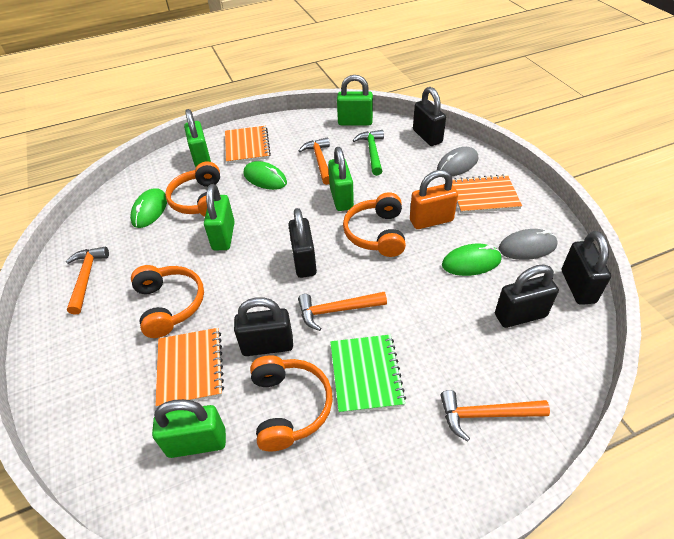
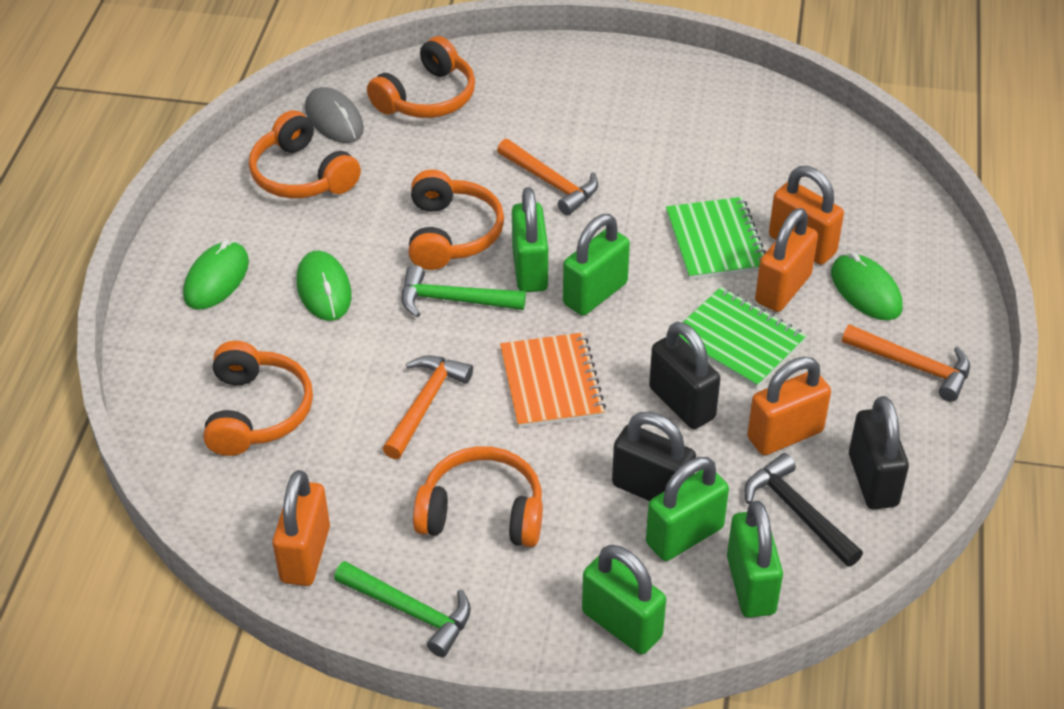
black hammer: 0 -> 1
black padlock: 5 -> 3
green hammer: 1 -> 2
green notebook: 1 -> 2
grey mouse: 2 -> 1
orange hammer: 4 -> 3
orange headphones: 4 -> 5
orange notebook: 3 -> 1
orange padlock: 1 -> 4

